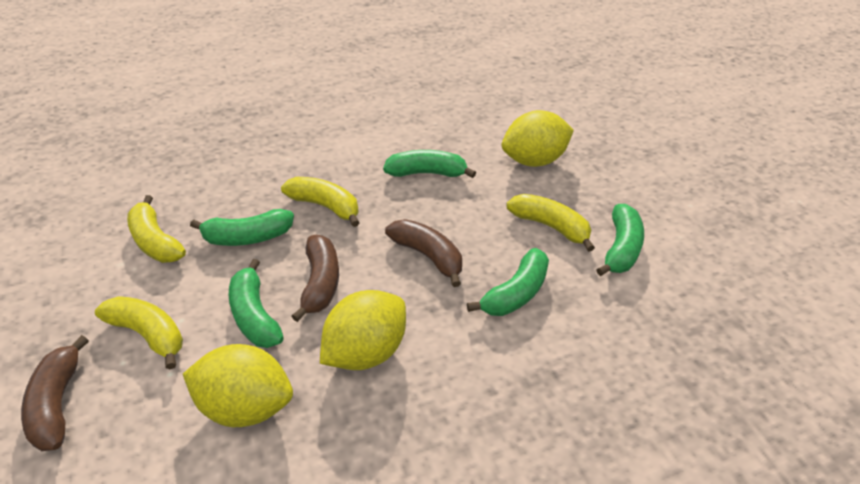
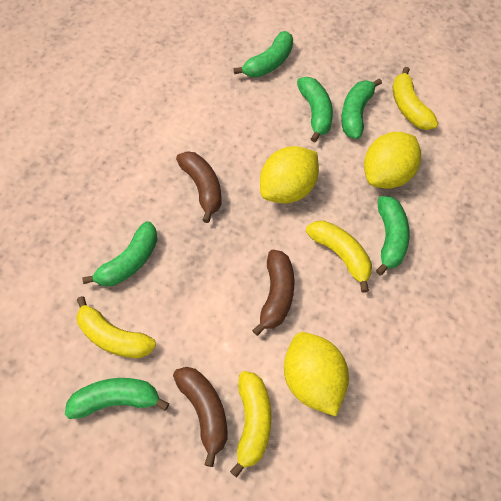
green banana: 5 -> 6

